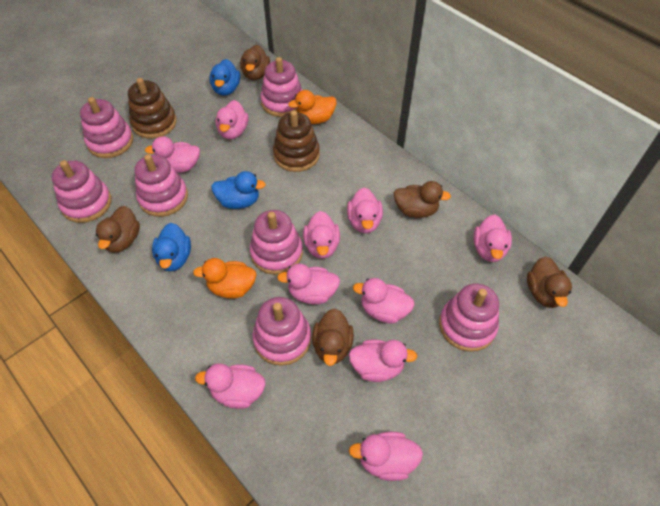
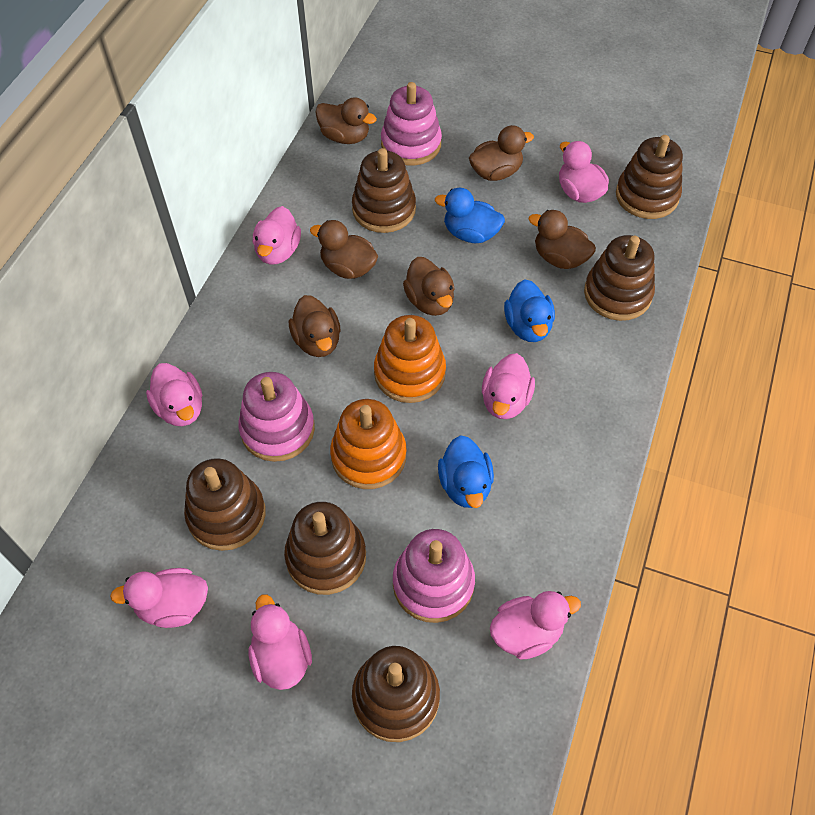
brown duck: 5 -> 6
brown stacking toy: 2 -> 6
orange duck: 2 -> 0
orange stacking toy: 0 -> 2
pink duck: 10 -> 7
pink stacking toy: 7 -> 3

